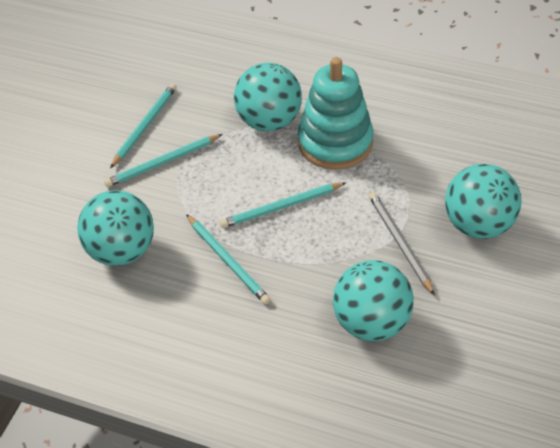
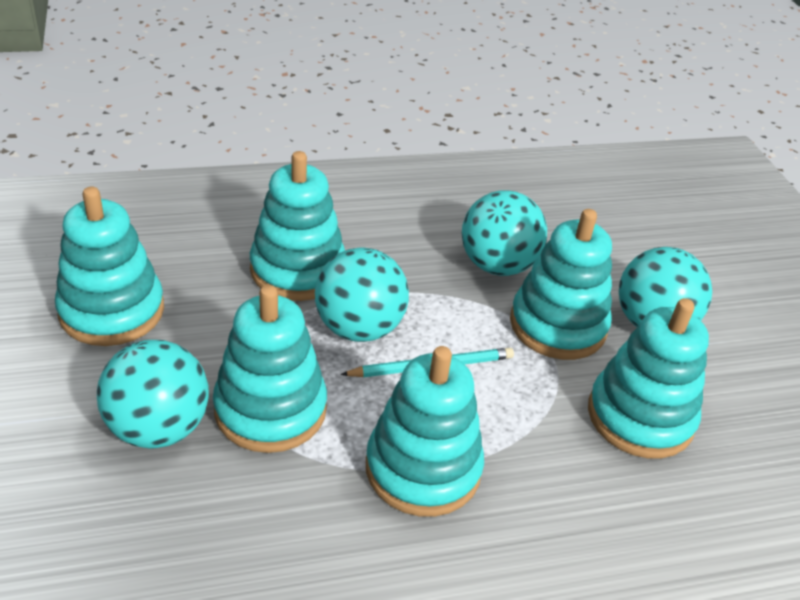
grey pencil: 1 -> 0
turquoise pencil: 4 -> 1
turquoise stacking toy: 1 -> 6

